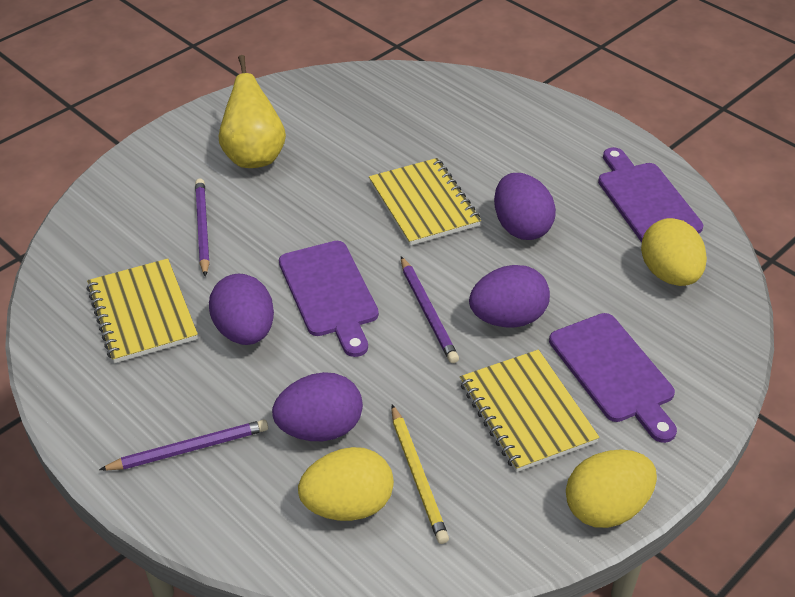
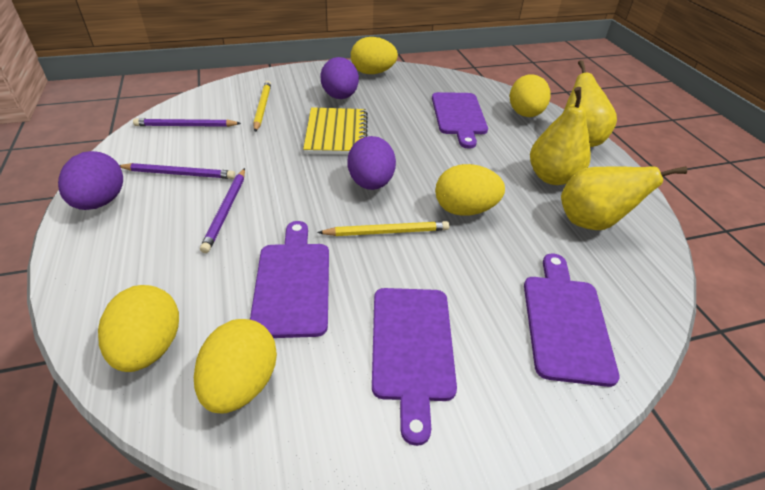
purple cutting board: 3 -> 4
purple egg: 4 -> 3
yellow egg: 3 -> 5
yellow notebook: 3 -> 1
yellow pear: 1 -> 3
yellow pencil: 1 -> 2

